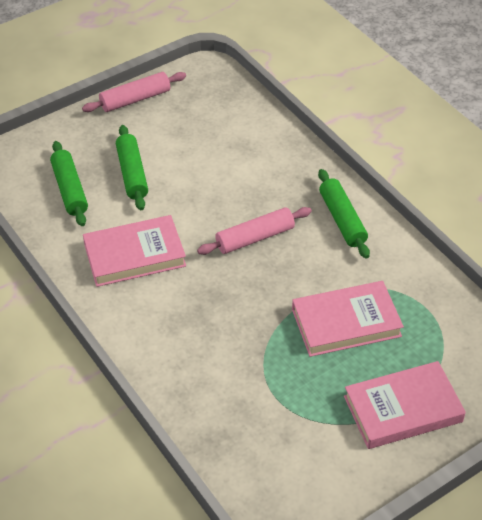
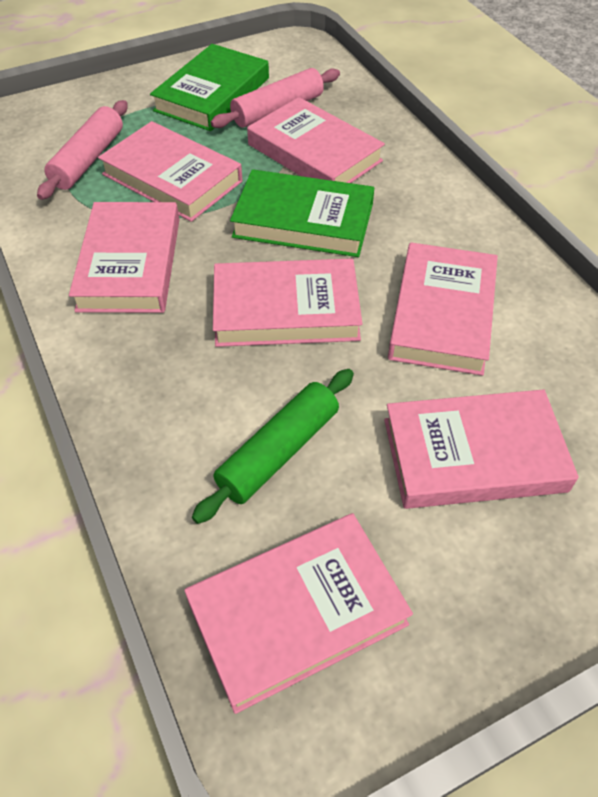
green book: 0 -> 2
green rolling pin: 3 -> 1
pink book: 3 -> 7

